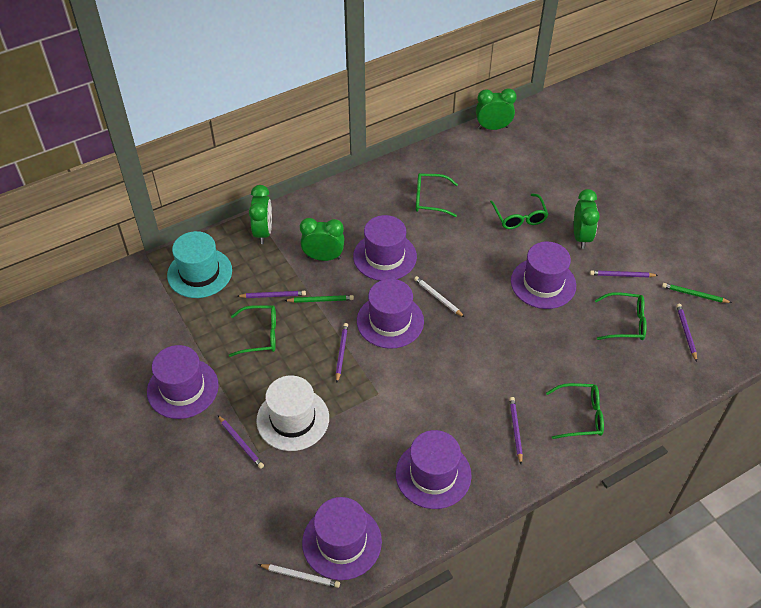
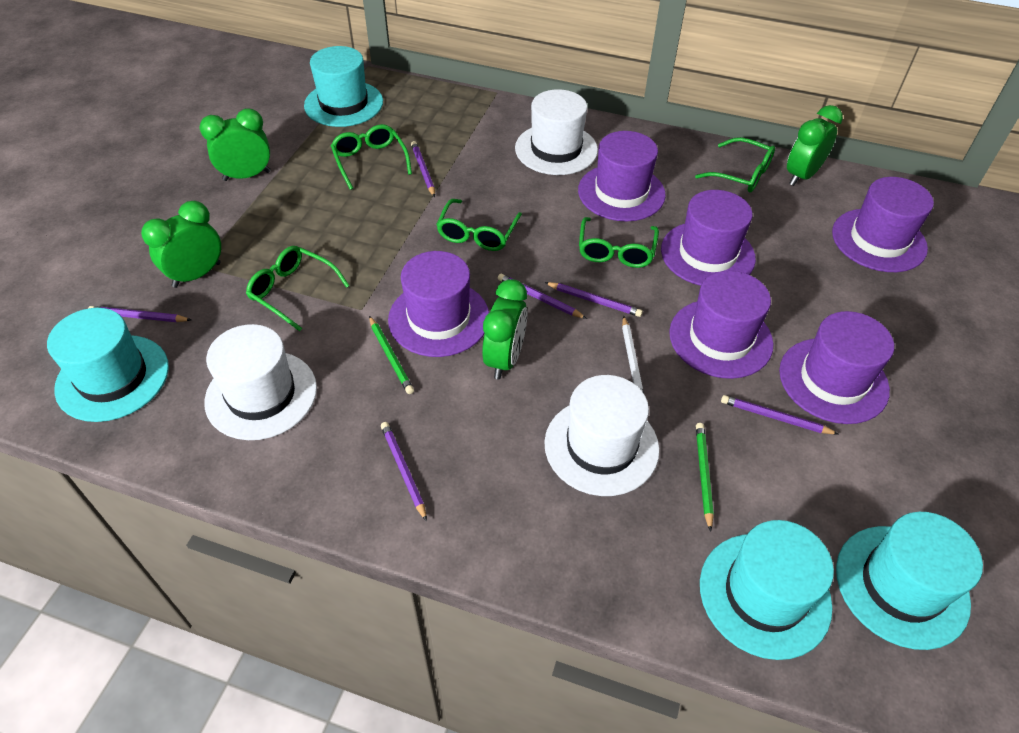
turquoise hat: 1 -> 4
white hat: 1 -> 3
white pencil: 2 -> 1

